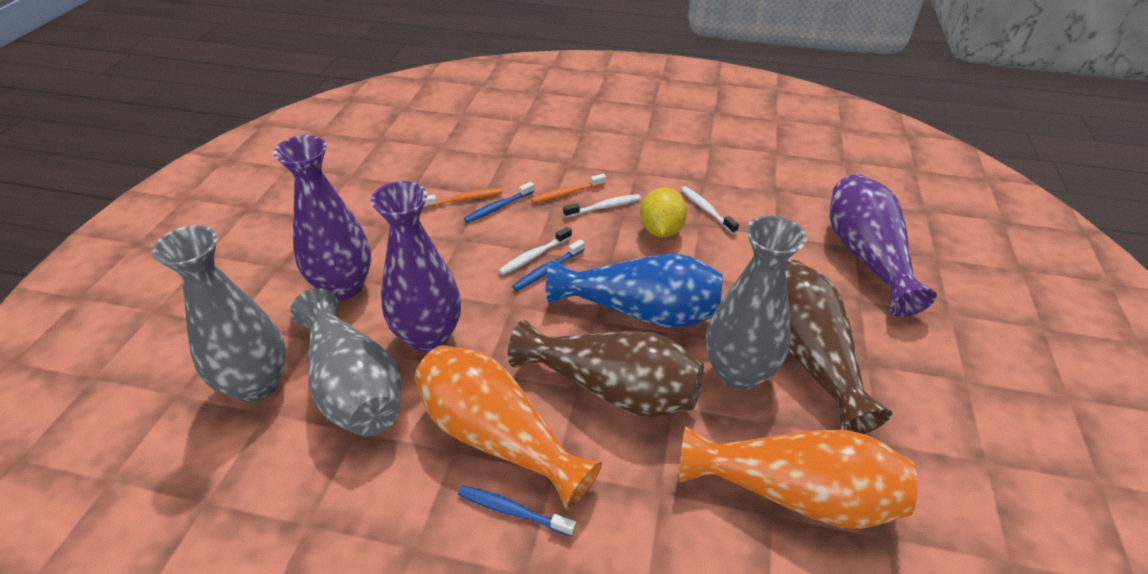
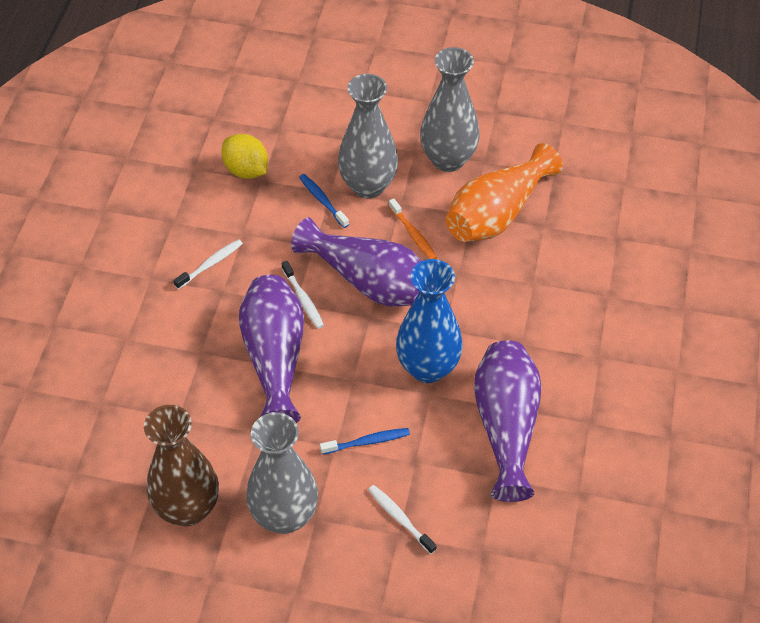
blue toothbrush: 3 -> 2
brown vase: 2 -> 1
orange toothbrush: 2 -> 1
orange vase: 2 -> 1

